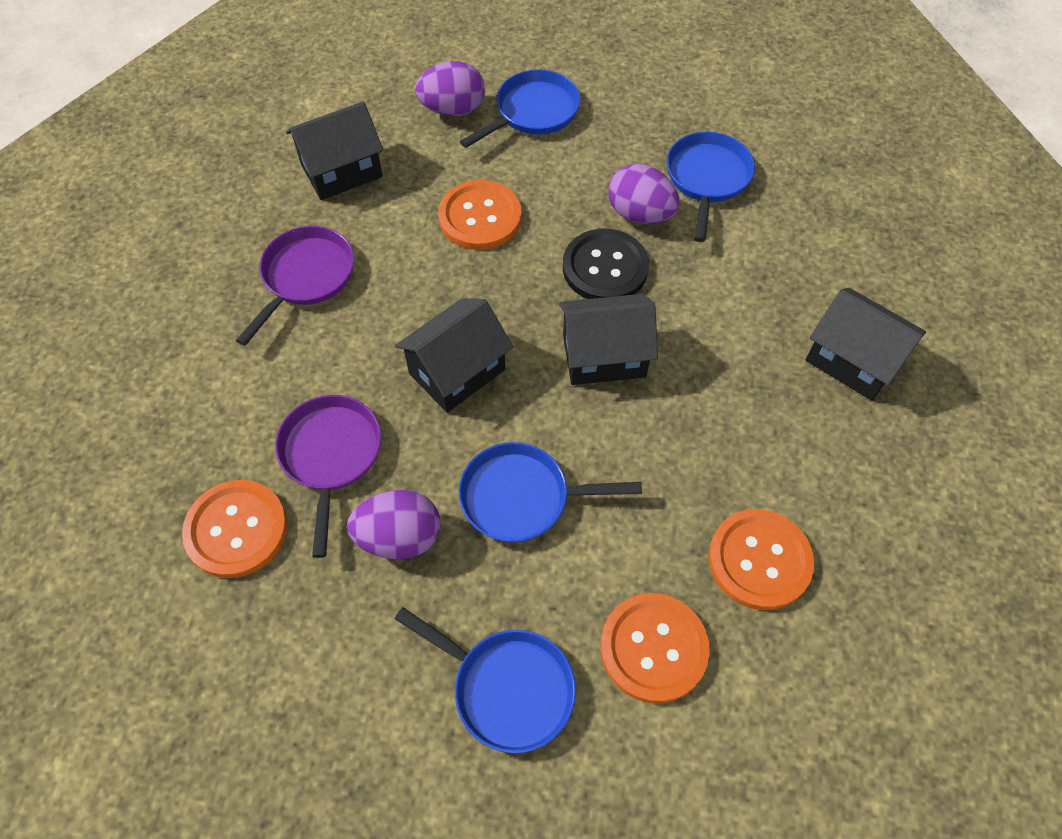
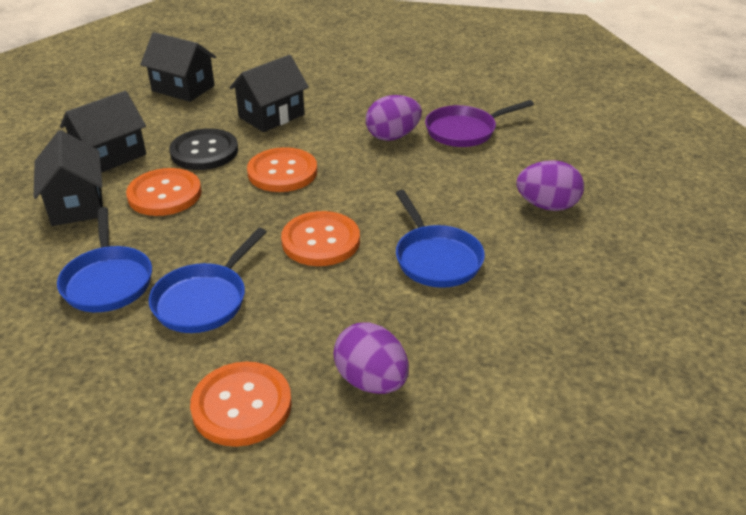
blue pan: 4 -> 3
purple pan: 2 -> 1

